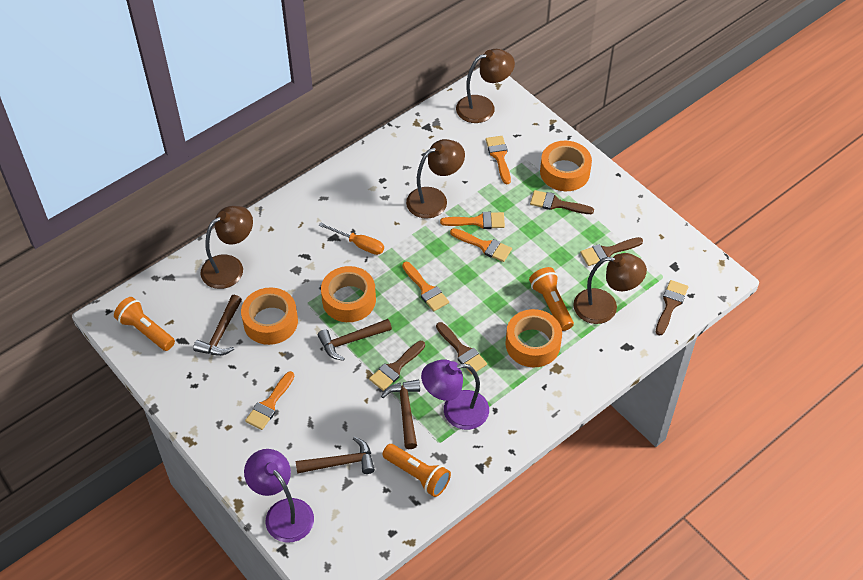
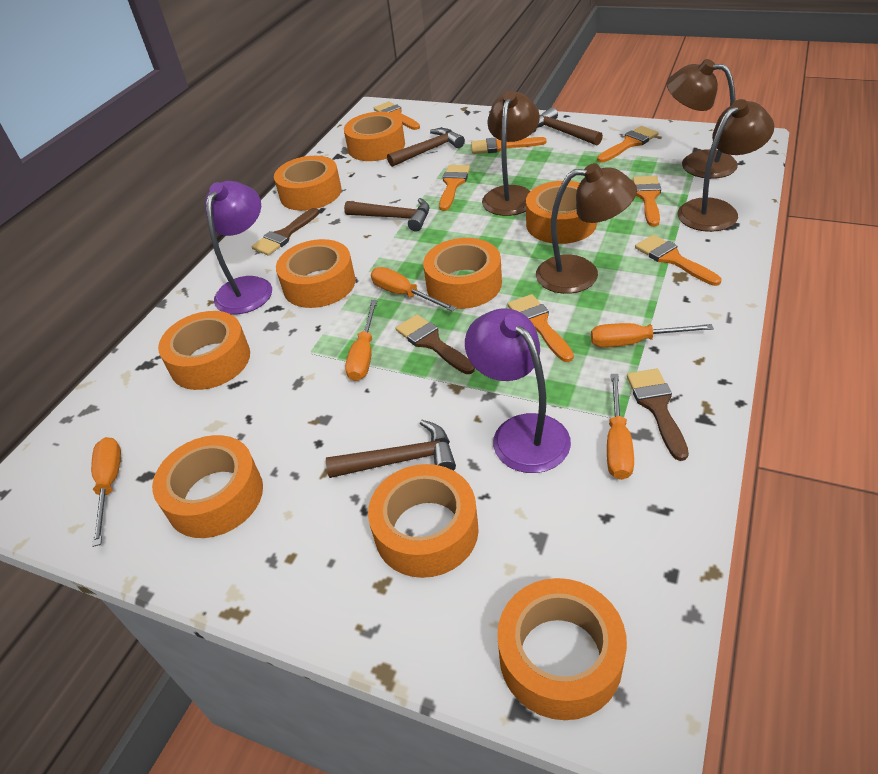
brown brush: 5 -> 3
orange brush: 5 -> 7
orange flashlight: 3 -> 0
orange screwdriver: 1 -> 5
orange tape: 4 -> 9

